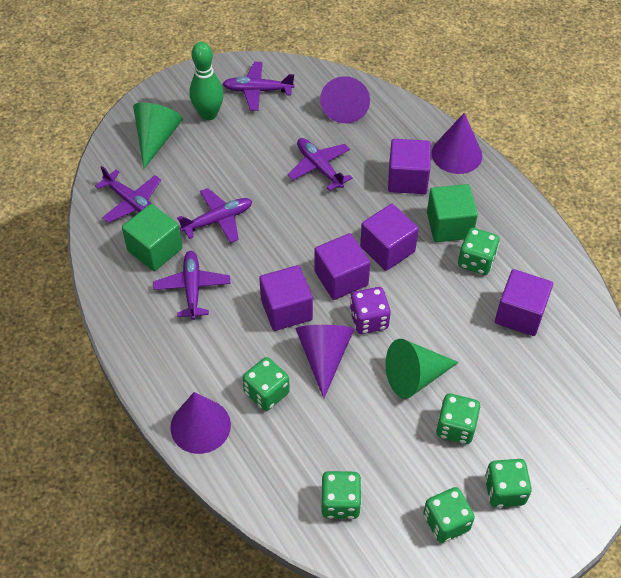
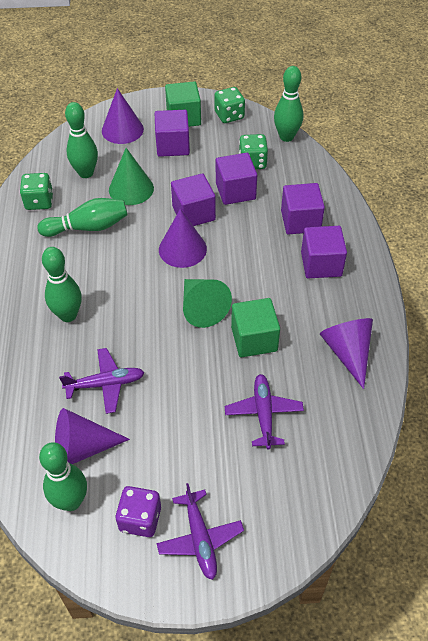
green bowling pin: 1 -> 5
green dice: 6 -> 3
purple plane: 5 -> 3

